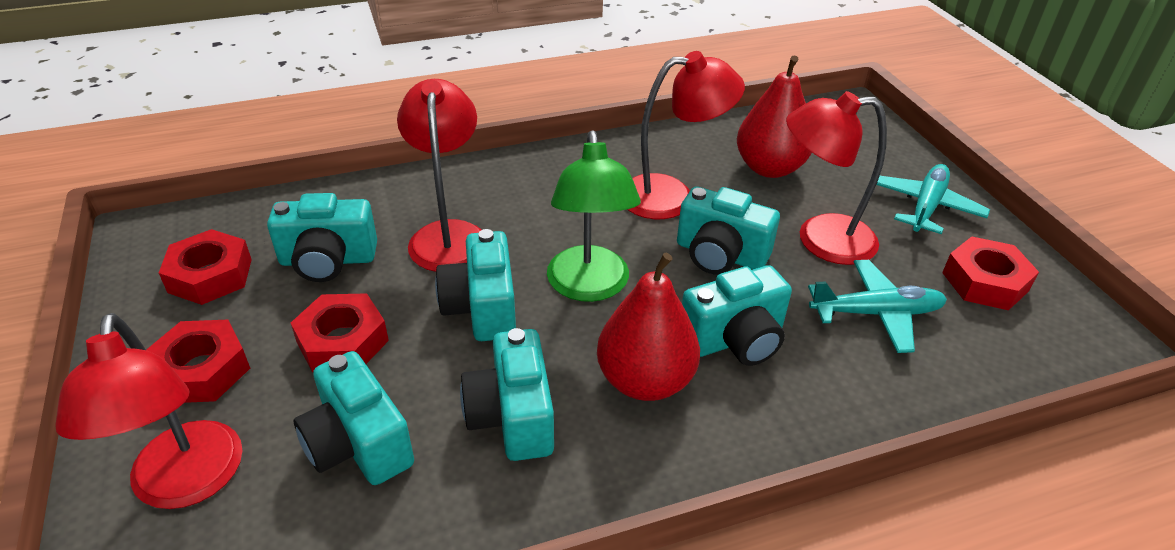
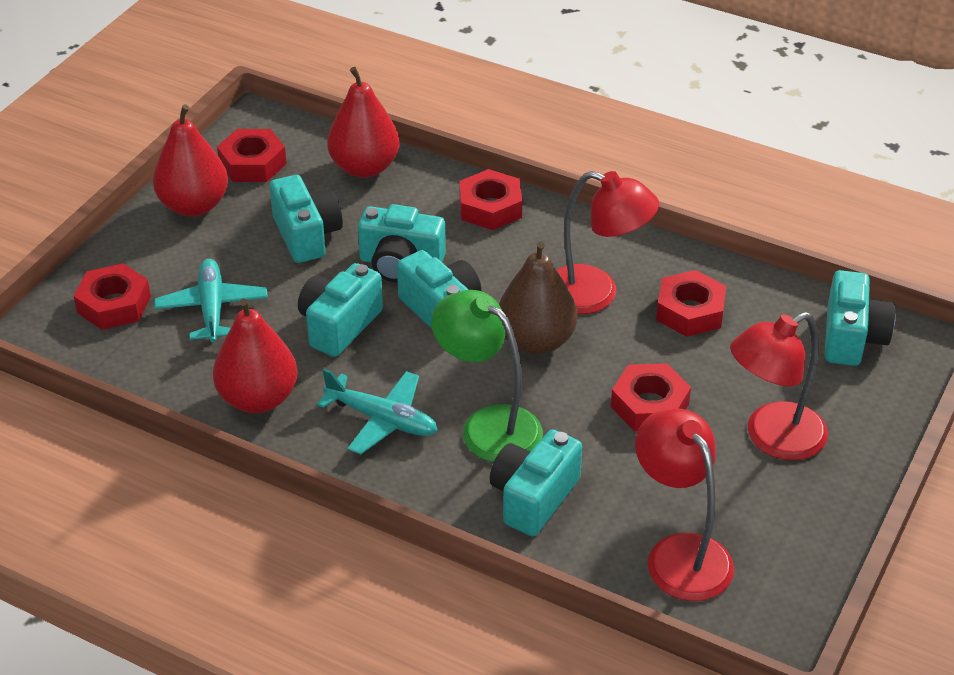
brown pear: 0 -> 1
red lamp: 4 -> 3
red nut: 4 -> 5
red pear: 2 -> 3

